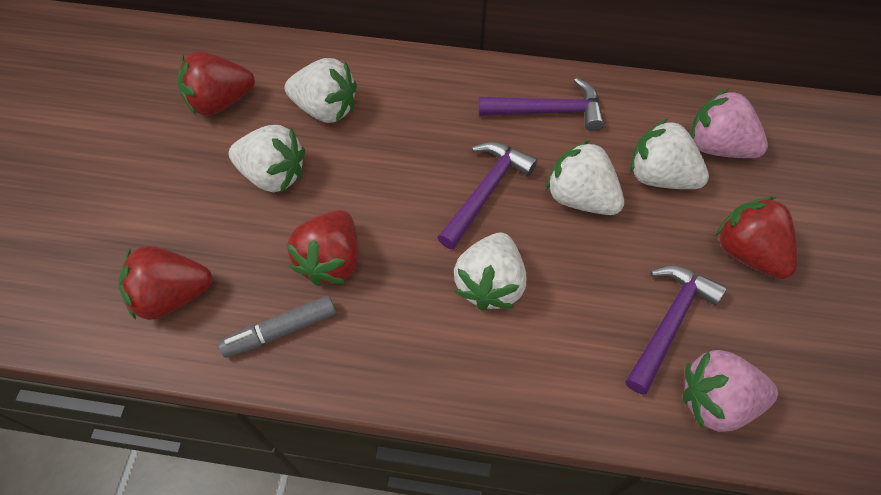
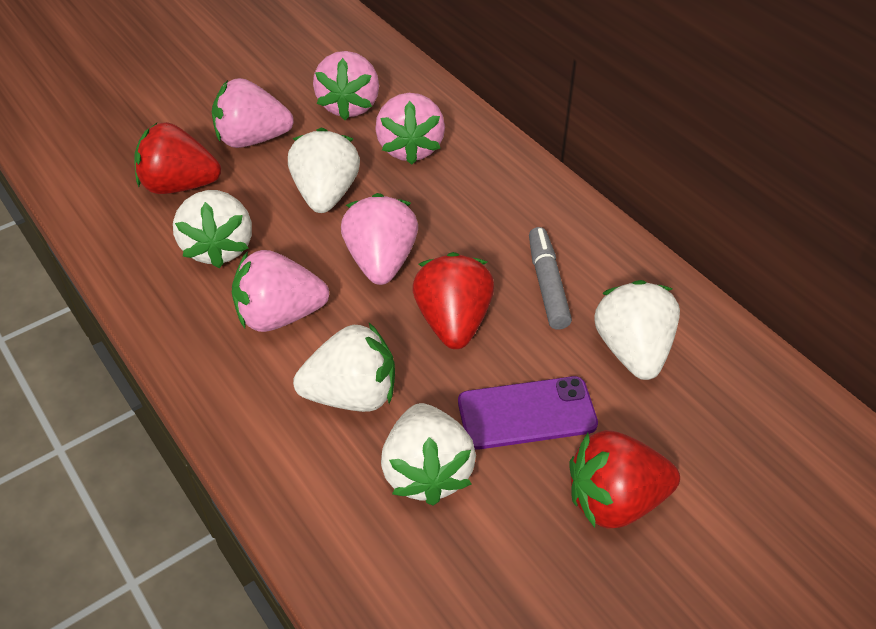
pink strawberry: 2 -> 5
purple hammer: 3 -> 0
purple phone: 0 -> 1
red strawberry: 4 -> 3

